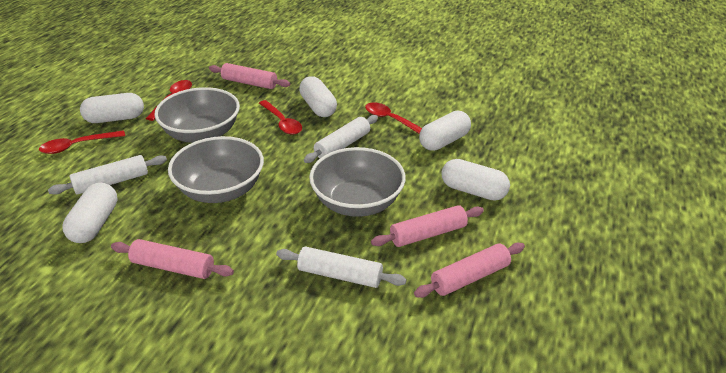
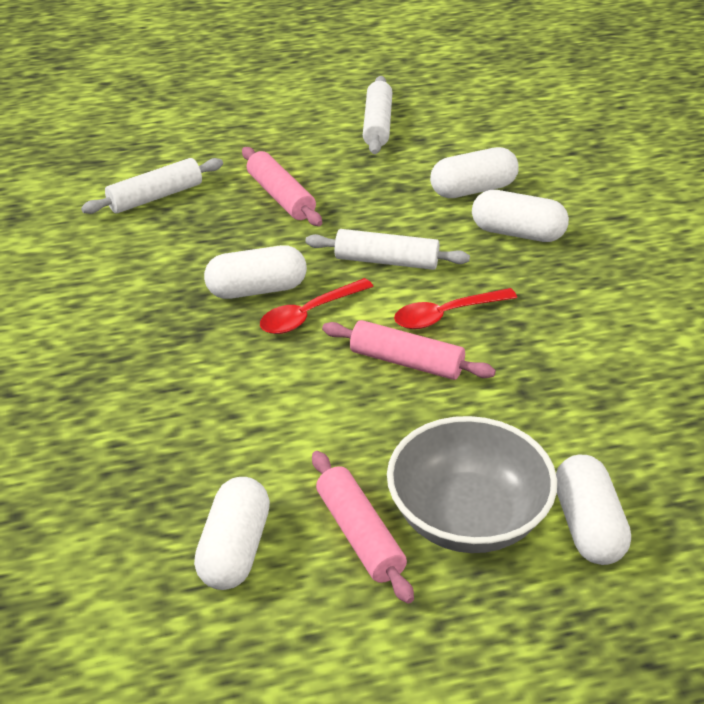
grey bowl: 3 -> 1
pink rolling pin: 4 -> 3
red spoon: 4 -> 2

